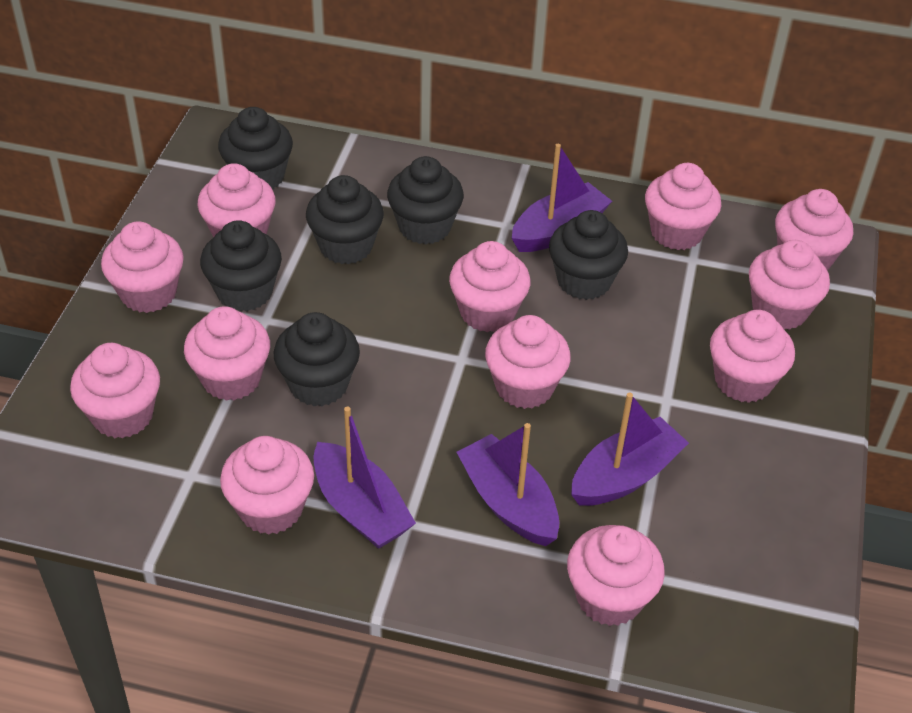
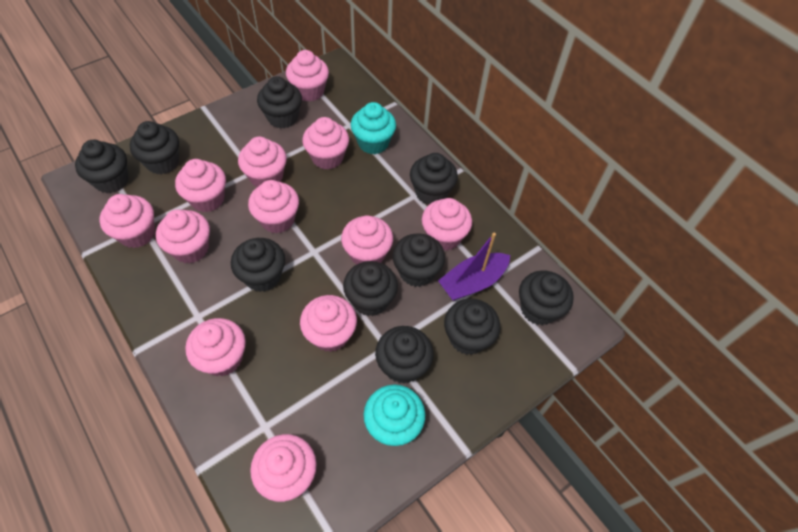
black cupcake: 6 -> 10
purple boat: 4 -> 1
turquoise cupcake: 0 -> 2

